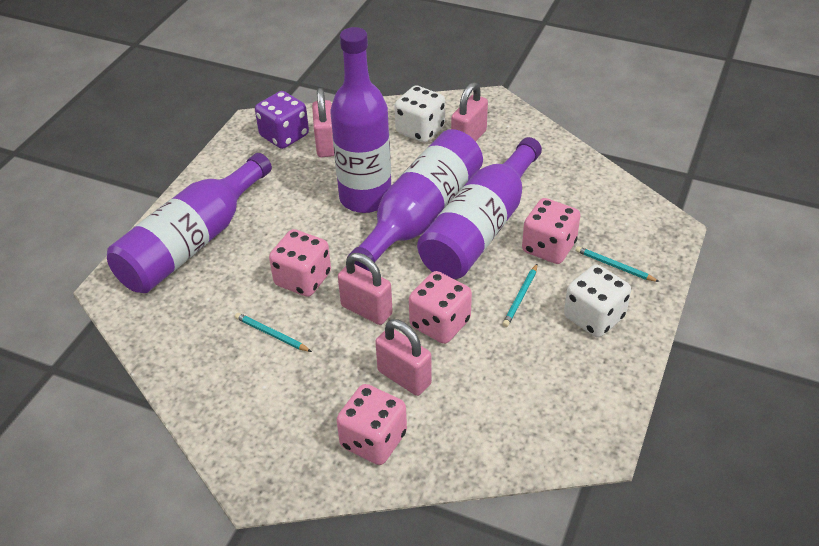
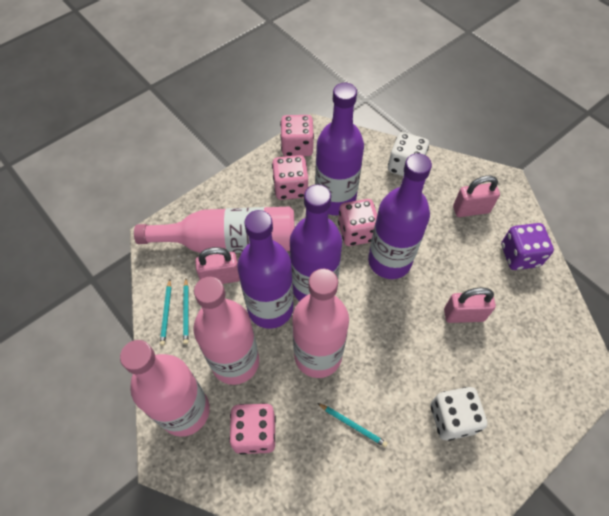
pink bottle: 0 -> 4
pink padlock: 4 -> 3

